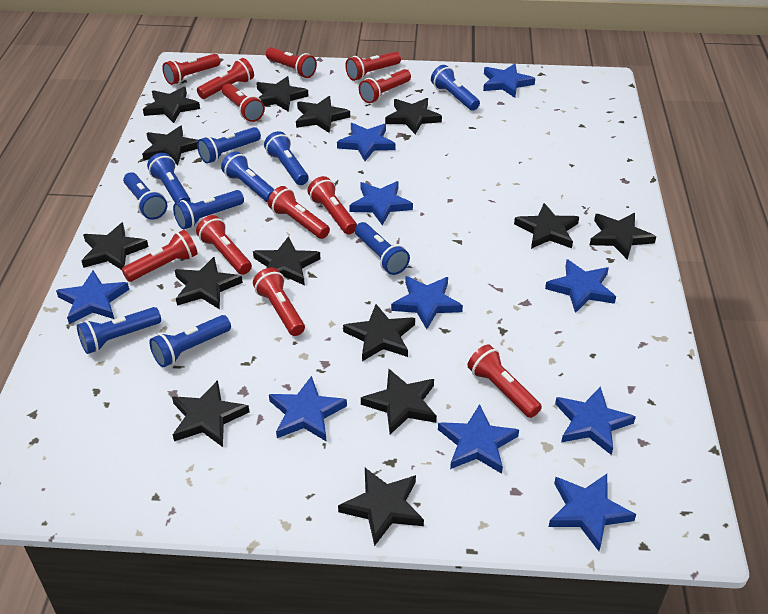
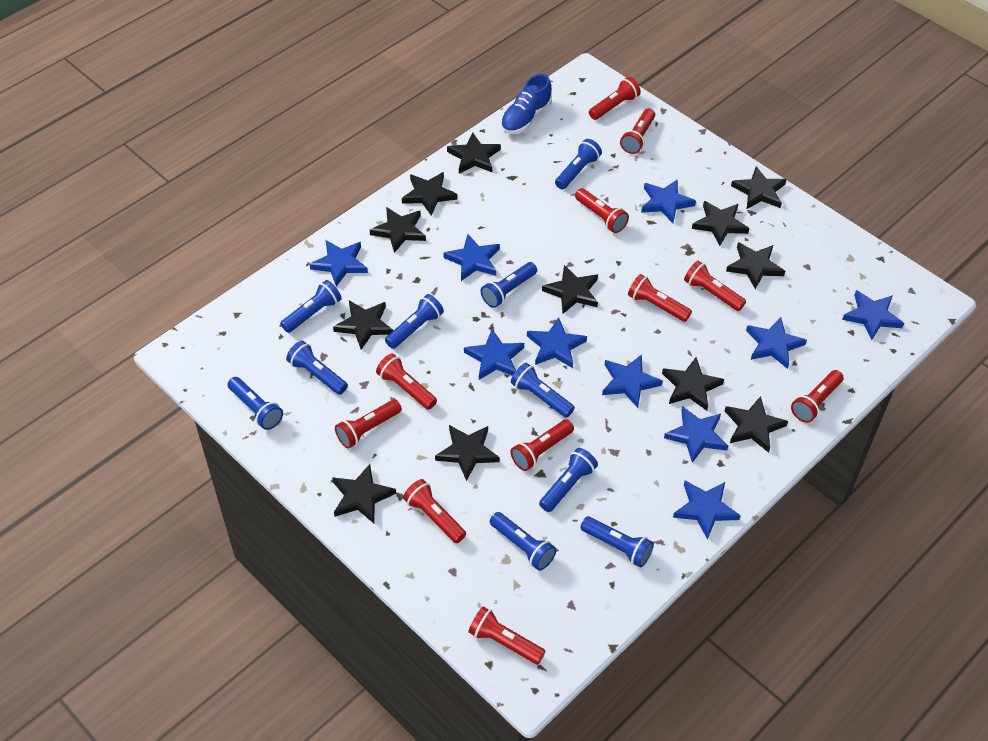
black star: 14 -> 12
blue shoe: 0 -> 1
red flashlight: 12 -> 11

